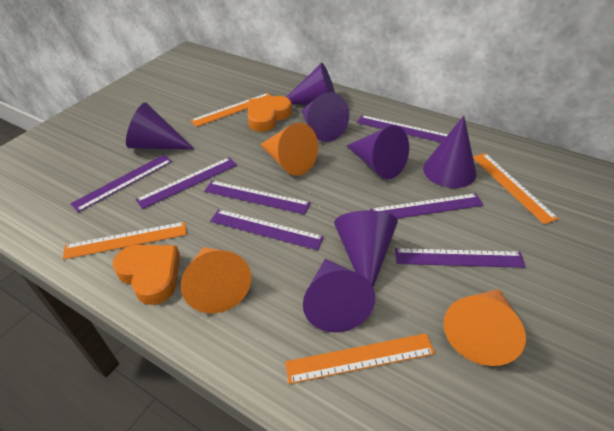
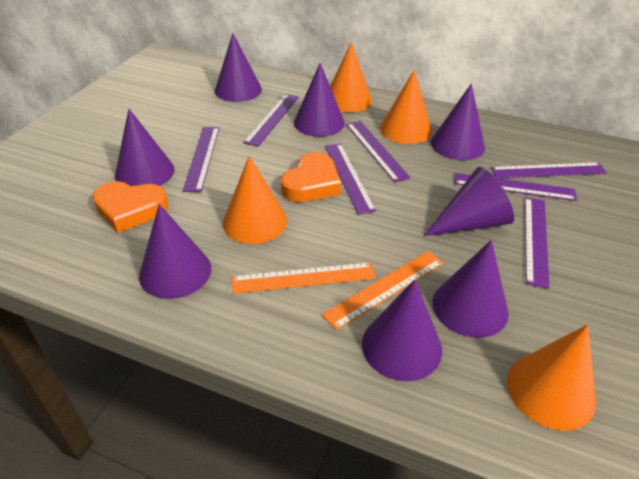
orange cone: 3 -> 4
orange ruler: 4 -> 2
purple cone: 7 -> 8

